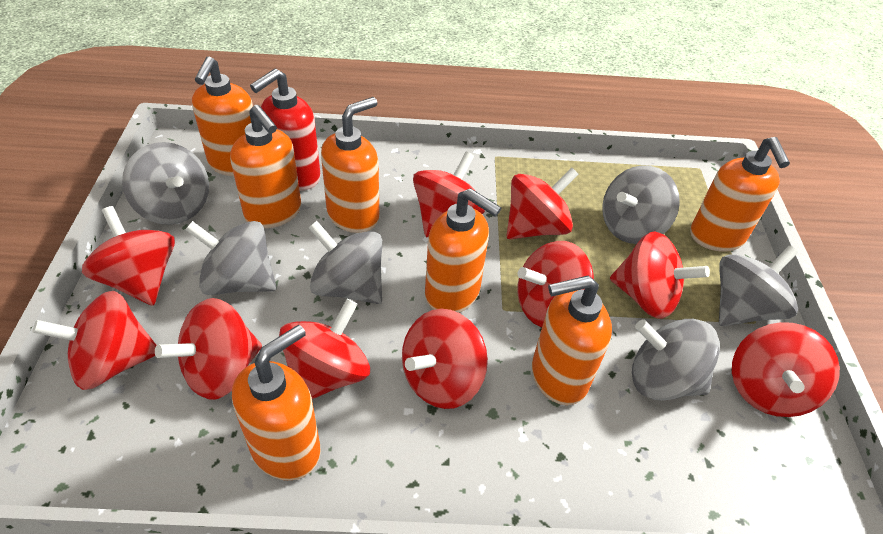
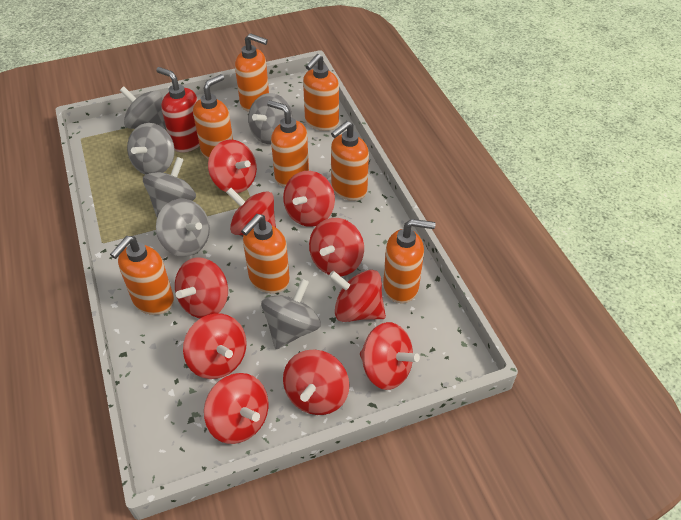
orange soap dispenser: 7 -> 8

